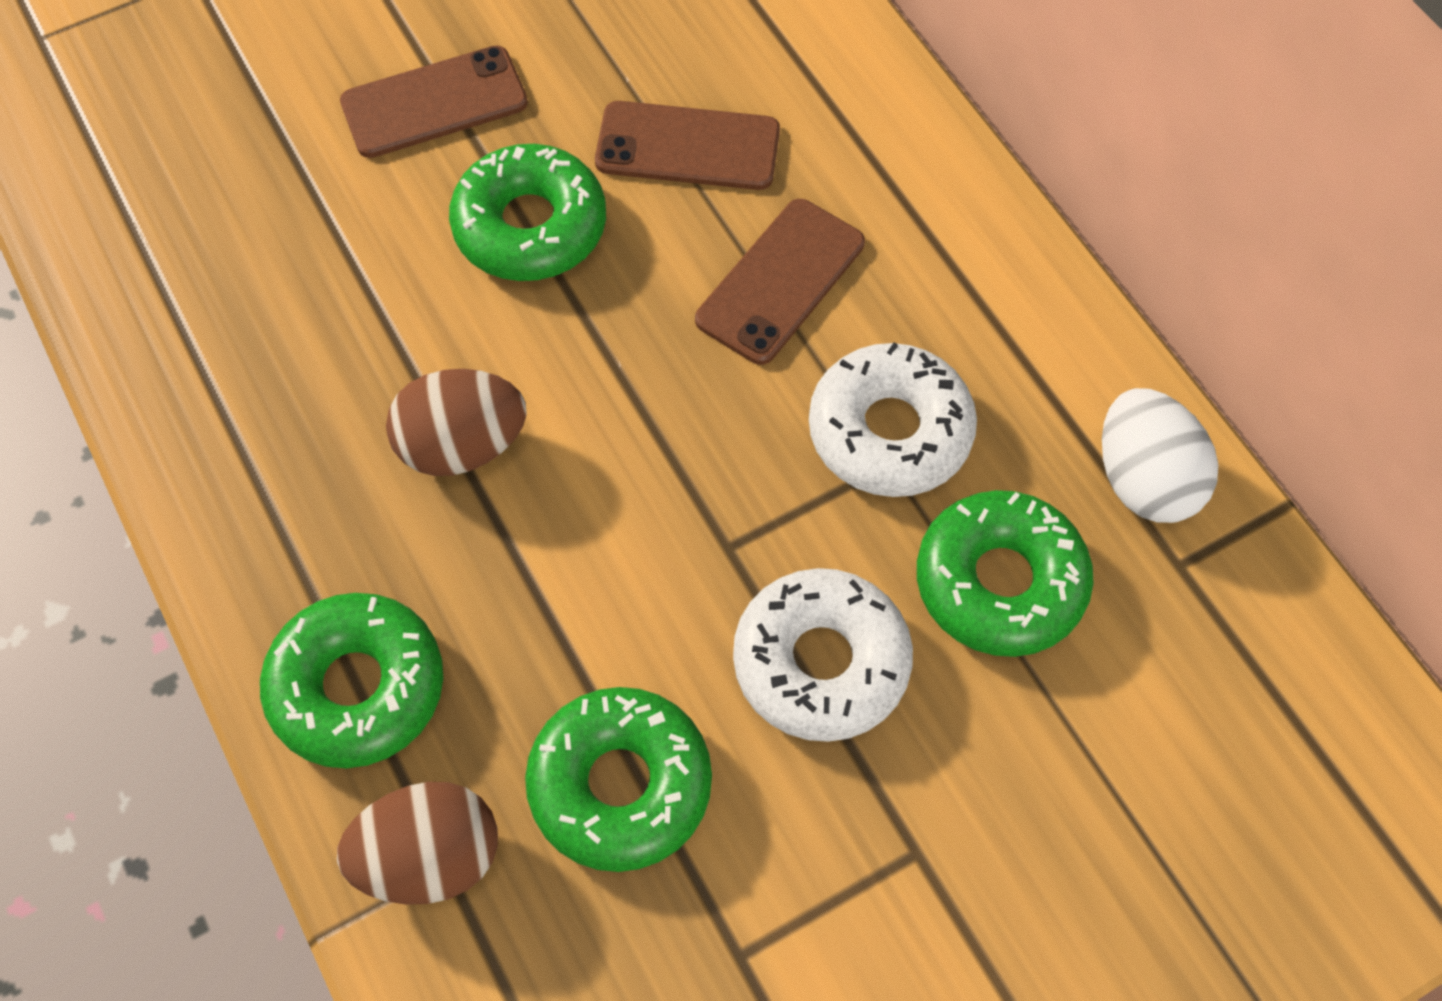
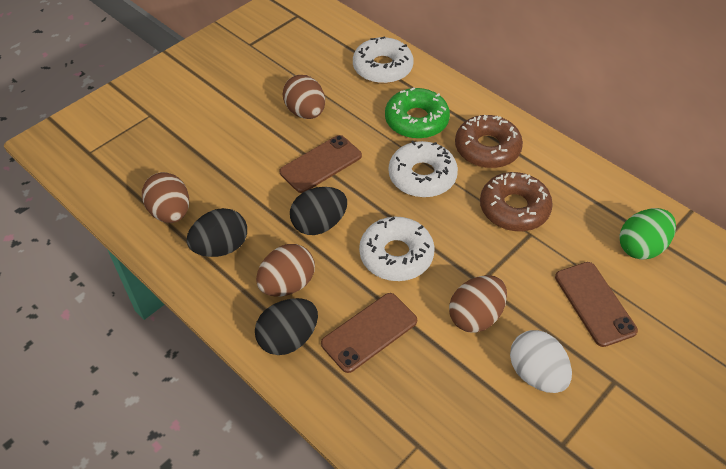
black egg: 0 -> 3
brown donut: 0 -> 2
brown egg: 2 -> 4
green donut: 4 -> 1
green egg: 0 -> 1
white donut: 2 -> 3

